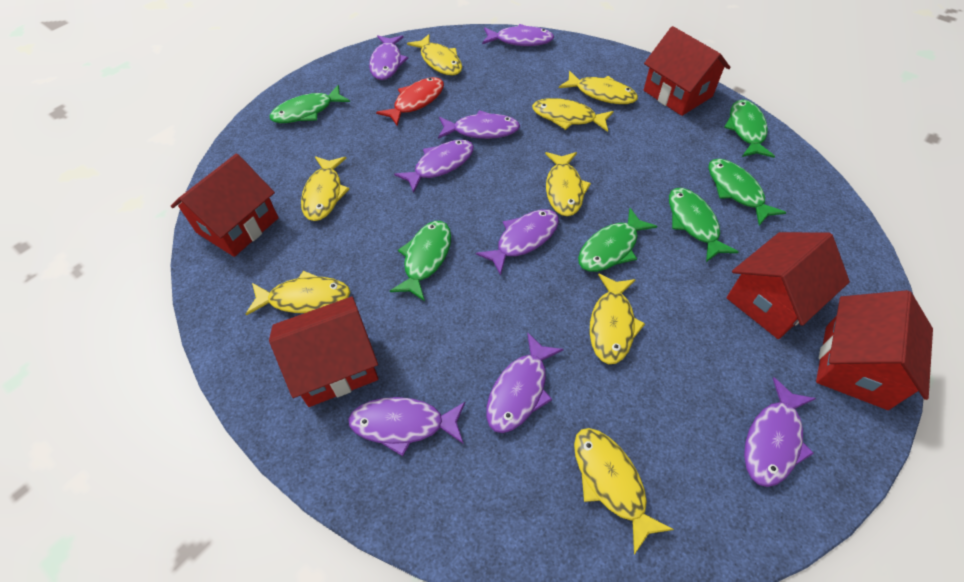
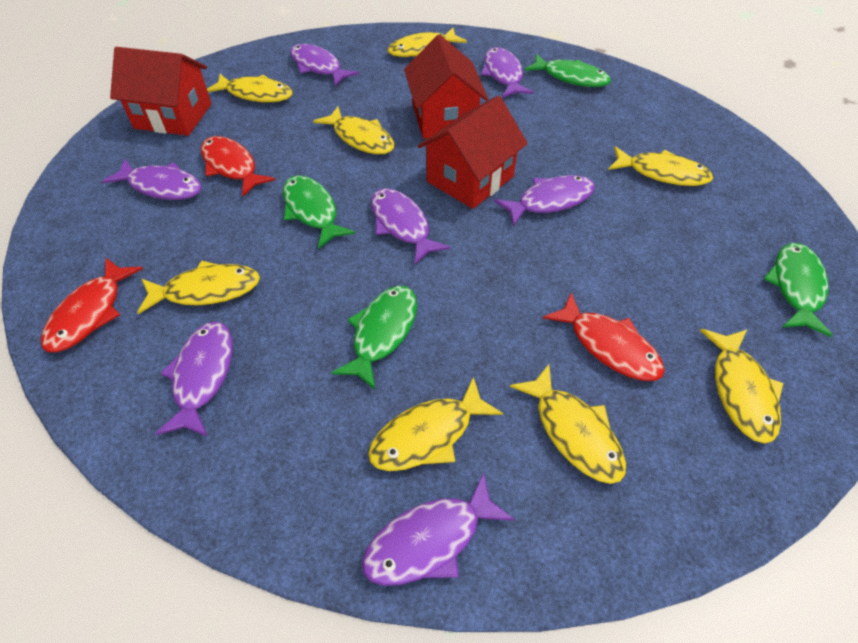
green fish: 6 -> 4
purple fish: 8 -> 7
red fish: 1 -> 3
red house: 5 -> 3

